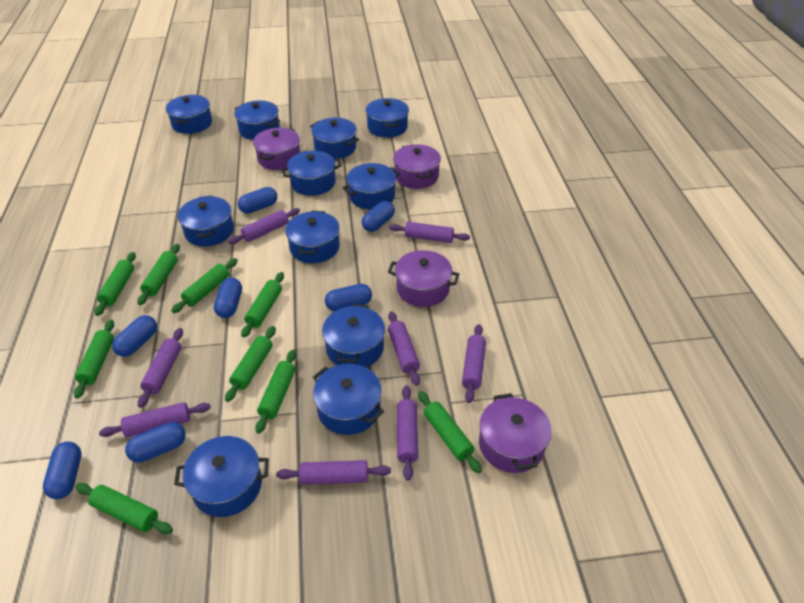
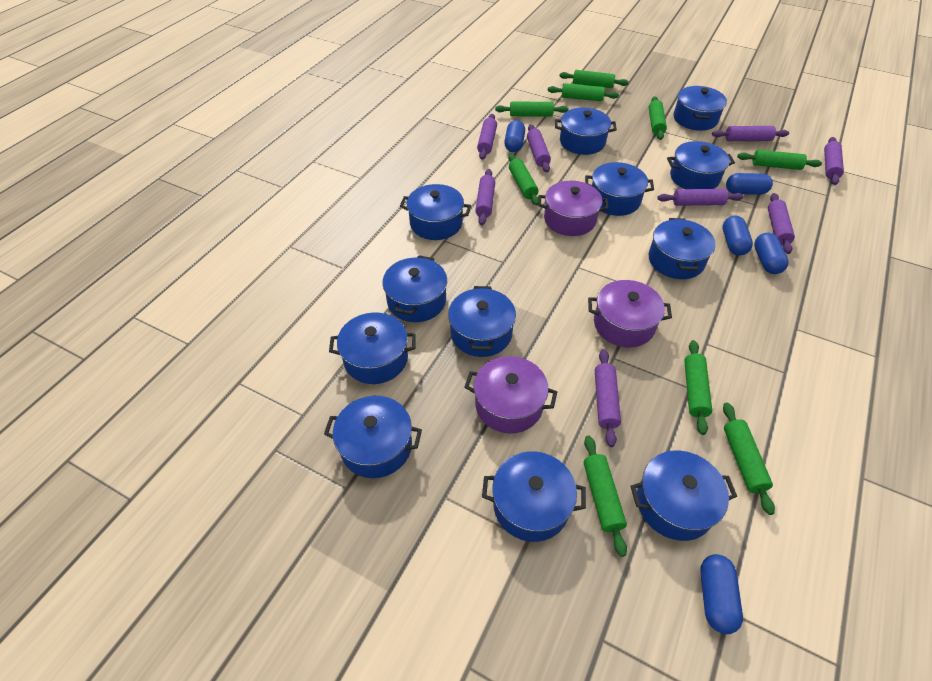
blue capsule: 7 -> 5
blue pot: 11 -> 12
purple pot: 4 -> 3

